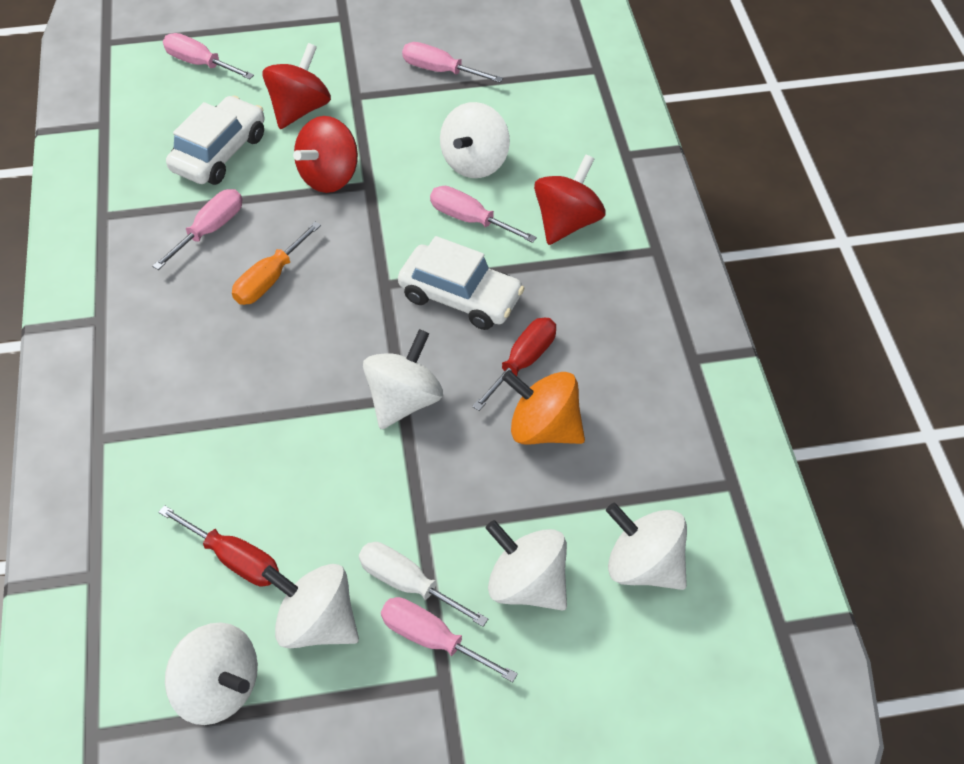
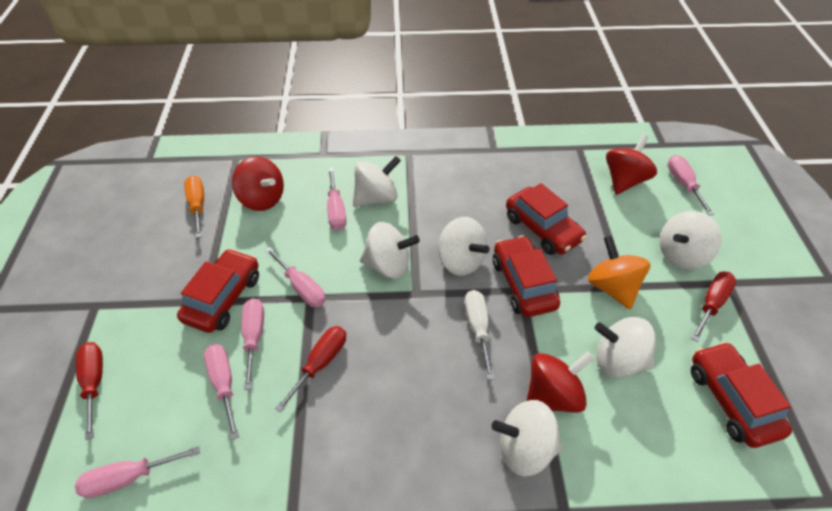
pink screwdriver: 5 -> 6
red car: 0 -> 4
red screwdriver: 2 -> 3
white car: 2 -> 0

